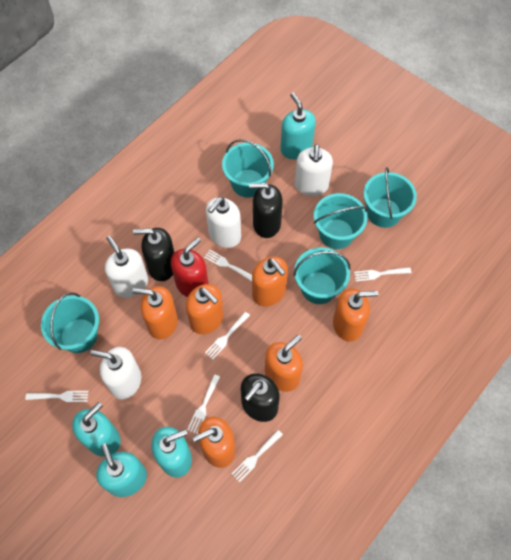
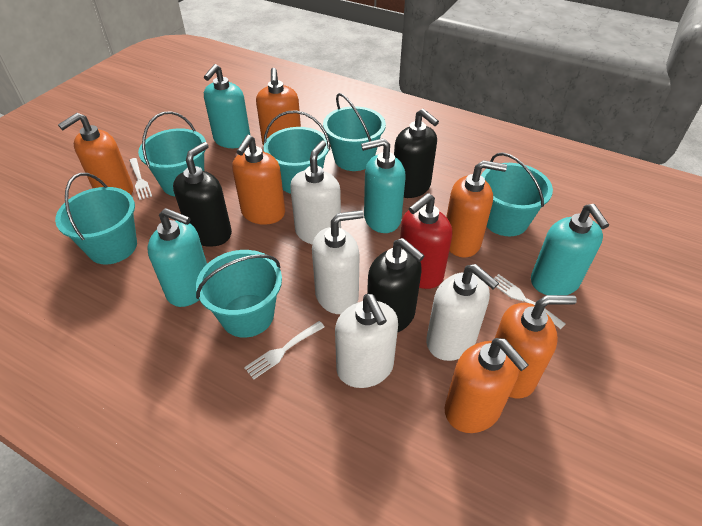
turquoise bucket: 5 -> 6
white fork: 6 -> 3

